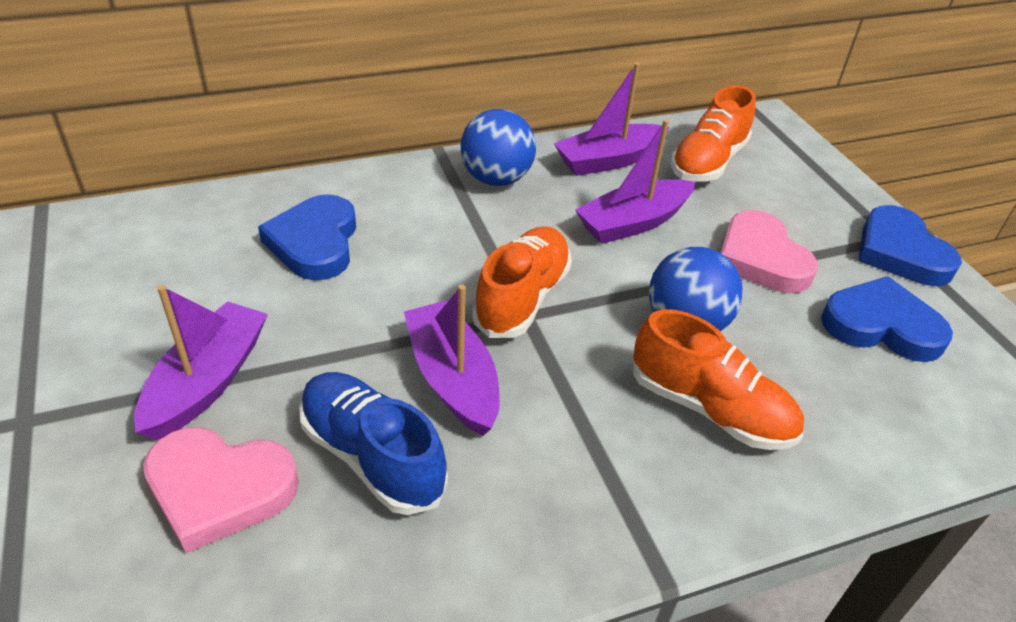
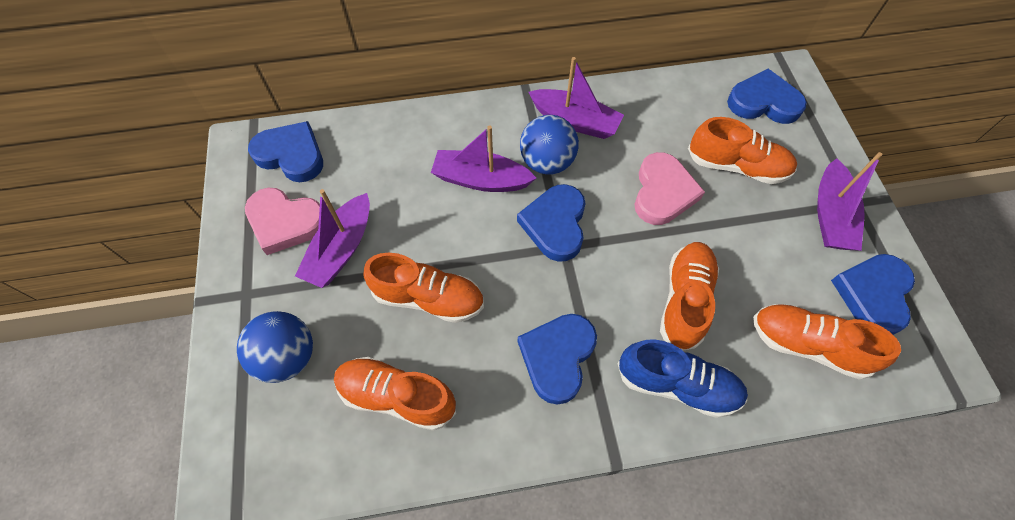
blue heart: 3 -> 5
orange shoe: 3 -> 5

